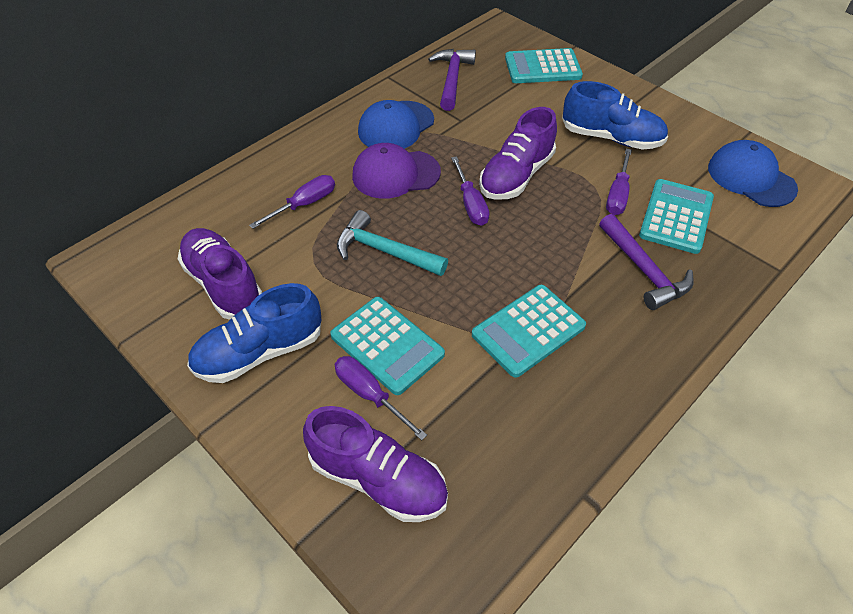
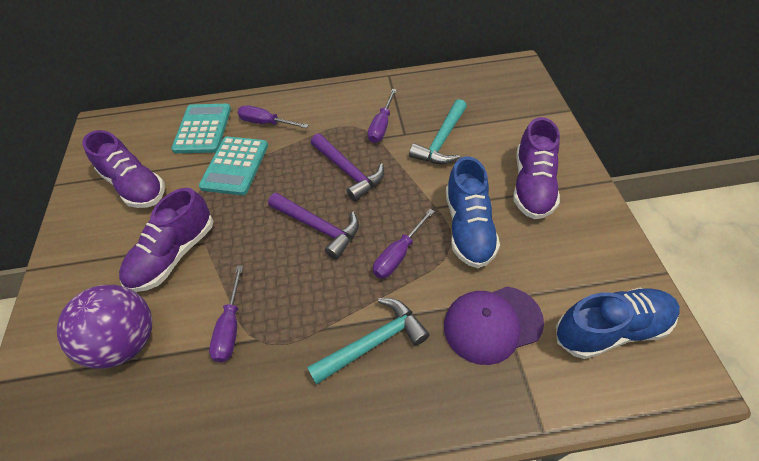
blue cap: 2 -> 0
purple ball: 0 -> 1
turquoise calculator: 4 -> 2
turquoise hammer: 1 -> 2

